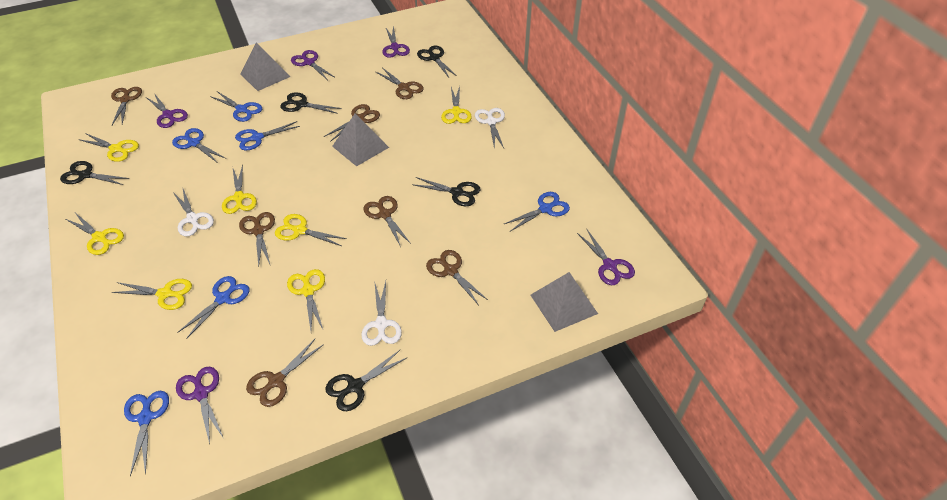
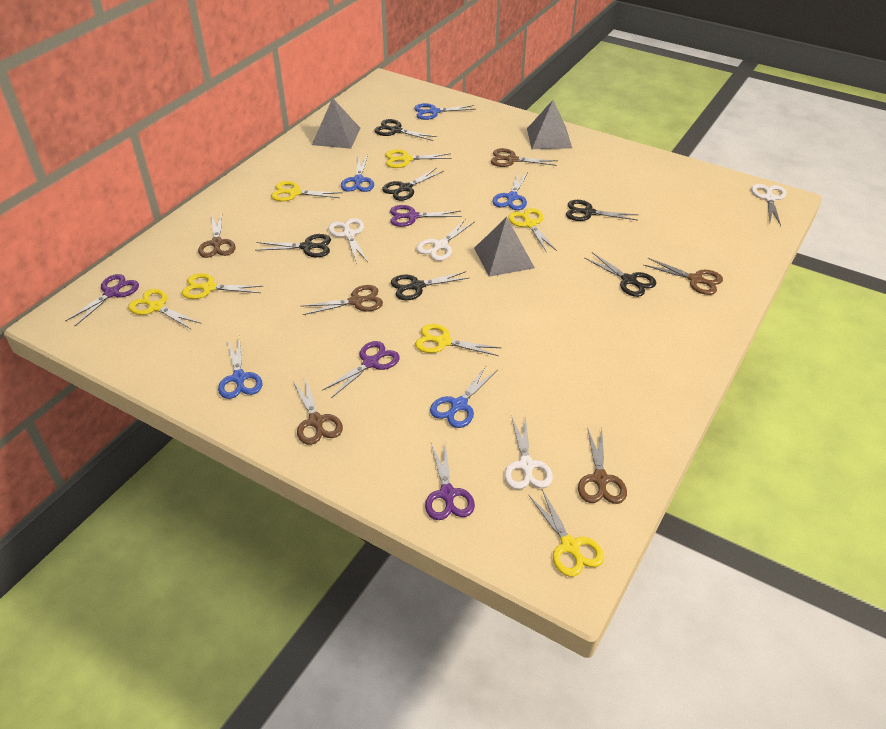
black scissors: 5 -> 6
blue scissors: 6 -> 5
brown scissors: 7 -> 6
purple scissors: 5 -> 4
white scissors: 3 -> 4

